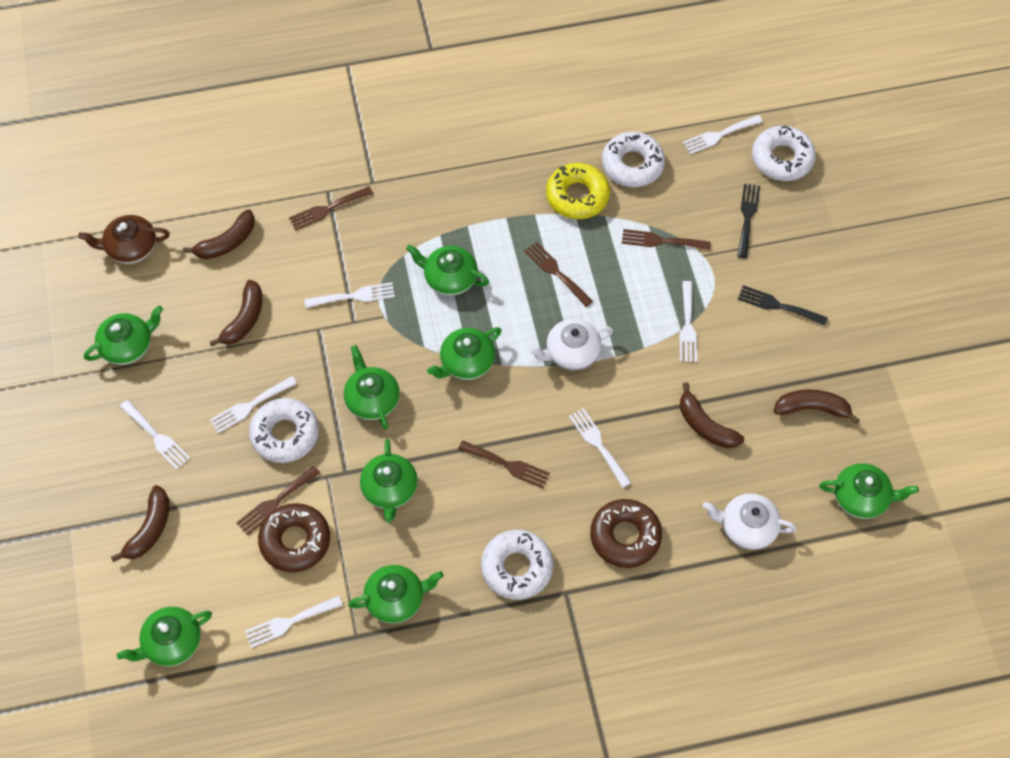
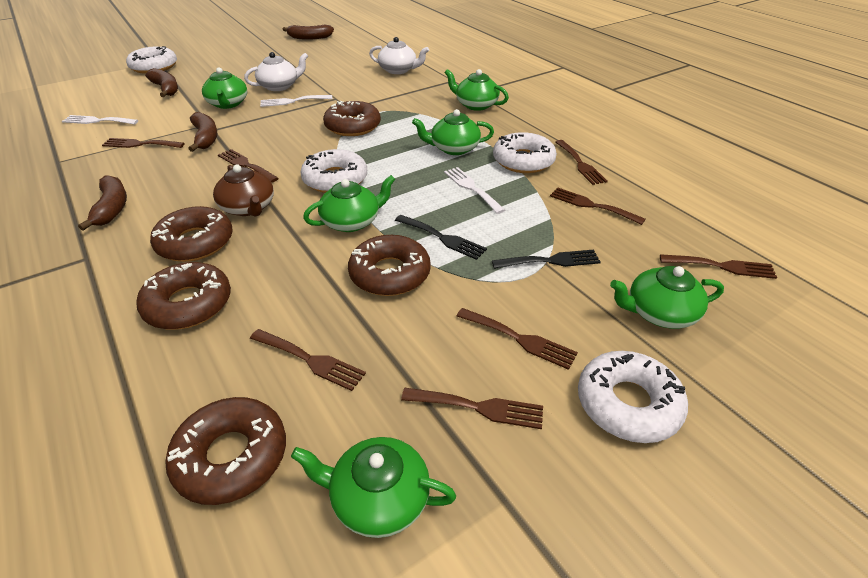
brown banana: 5 -> 4
brown donut: 2 -> 5
brown fork: 5 -> 8
green teapot: 8 -> 6
white fork: 7 -> 3
yellow donut: 1 -> 0

